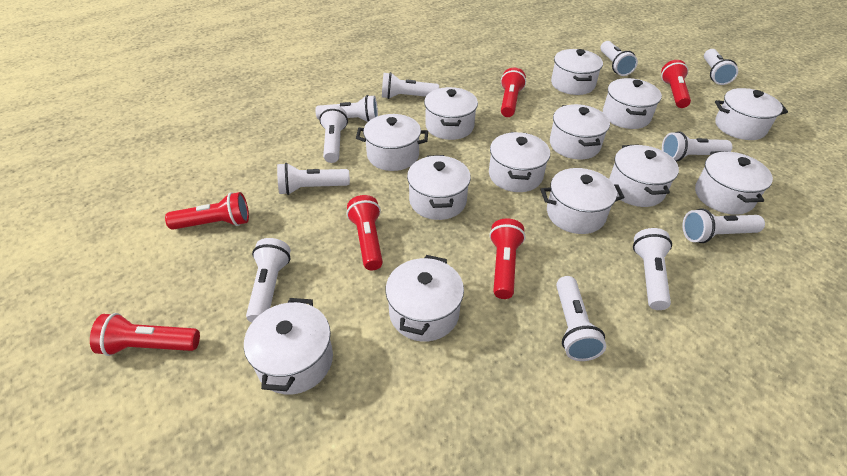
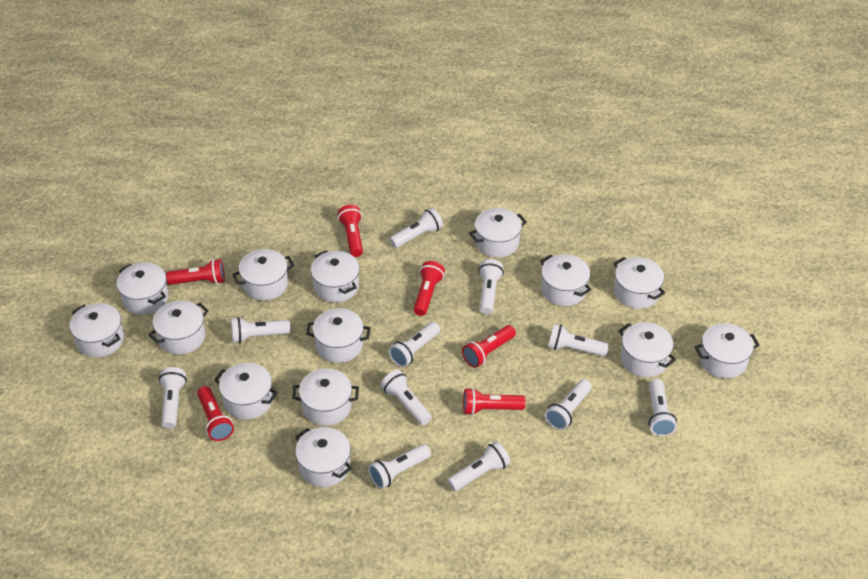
white pot: 13 -> 14

